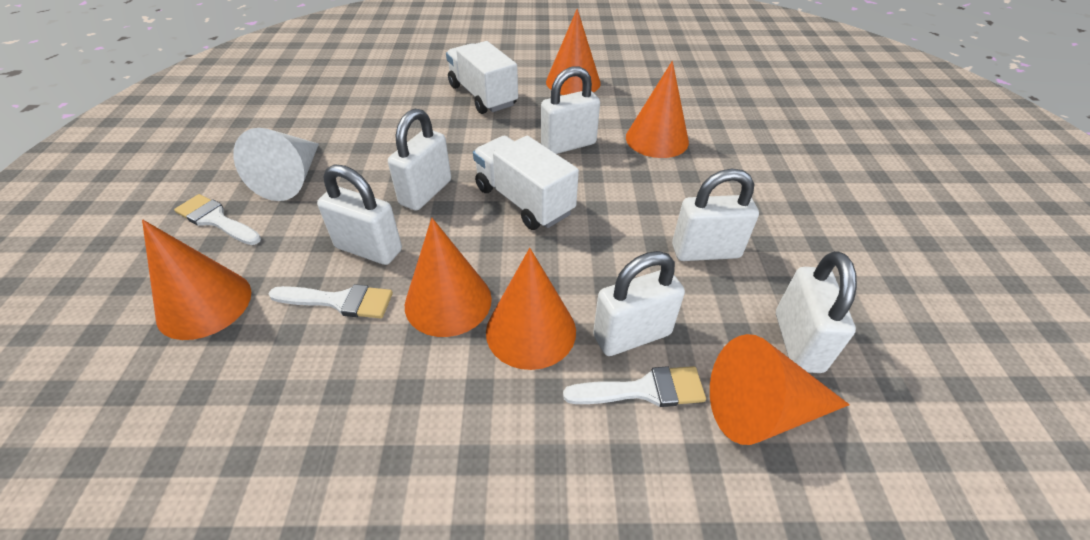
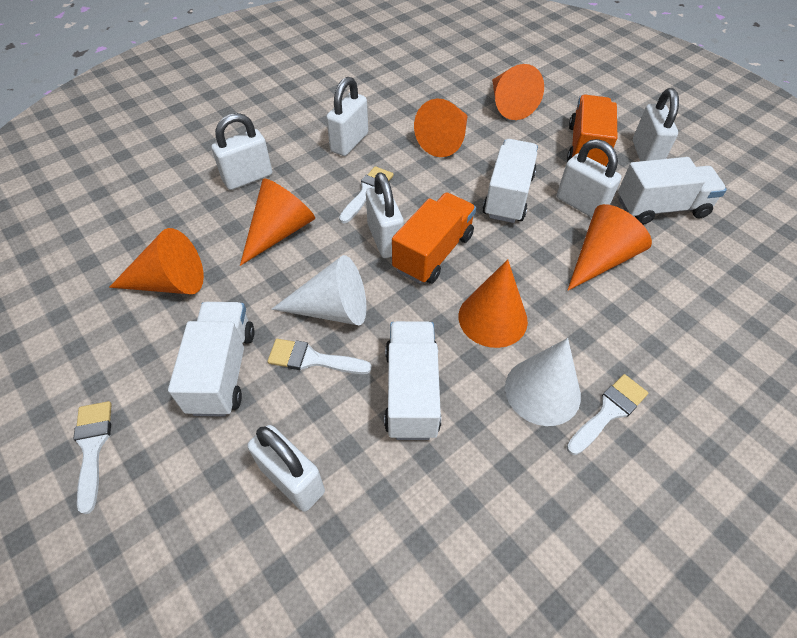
orange truck: 0 -> 2
white brush: 3 -> 4
white cone: 1 -> 2
white truck: 2 -> 4

